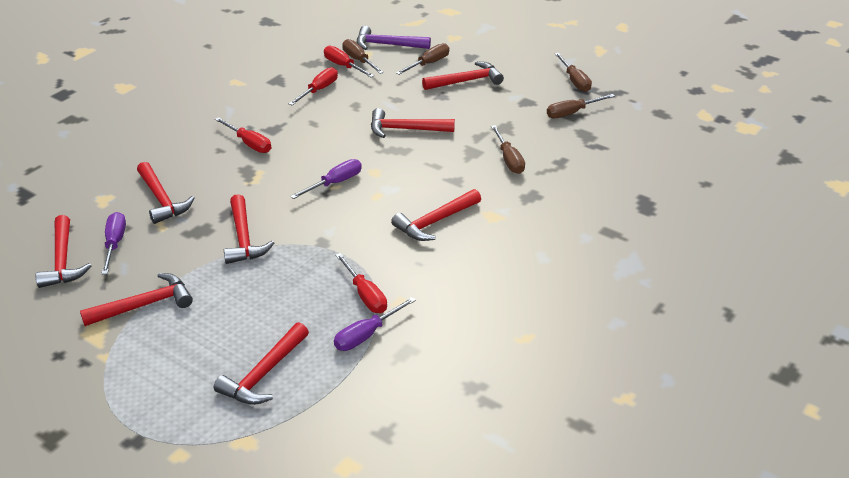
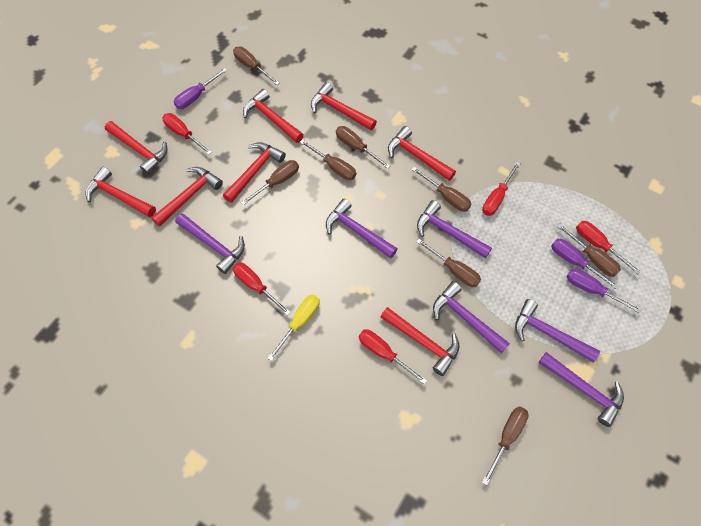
brown screwdriver: 5 -> 8
purple hammer: 1 -> 6
red screwdriver: 4 -> 5
yellow screwdriver: 0 -> 1

